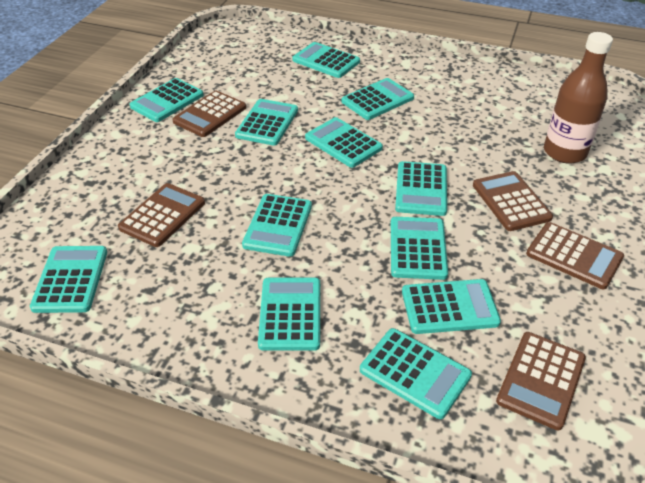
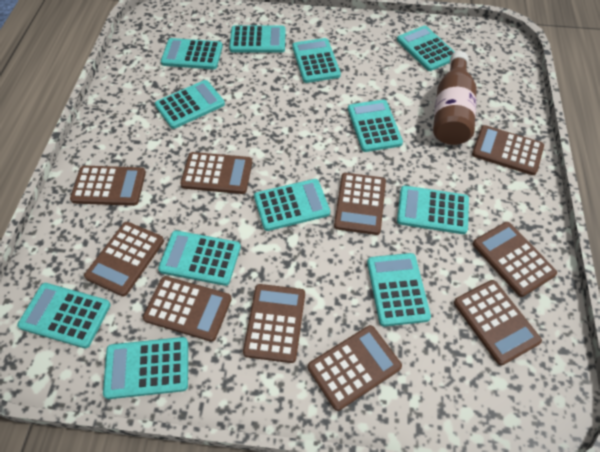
brown calculator: 5 -> 10

